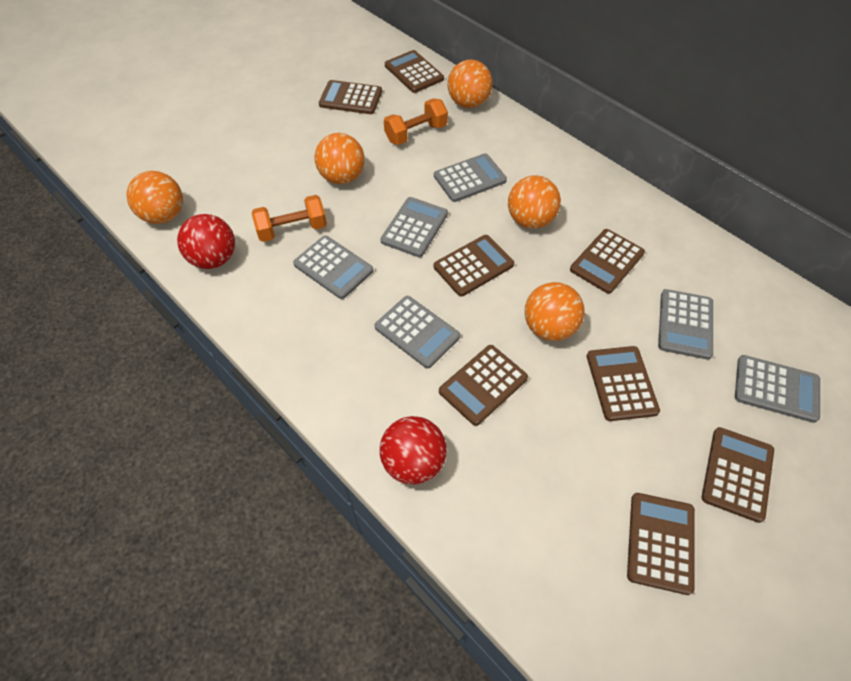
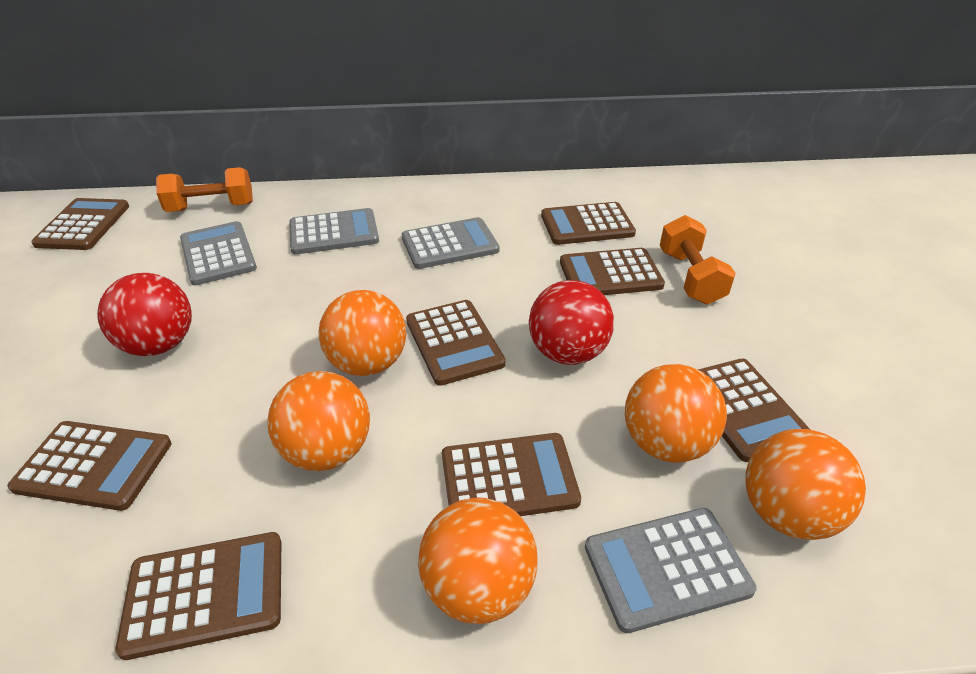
grey calculator: 6 -> 4

